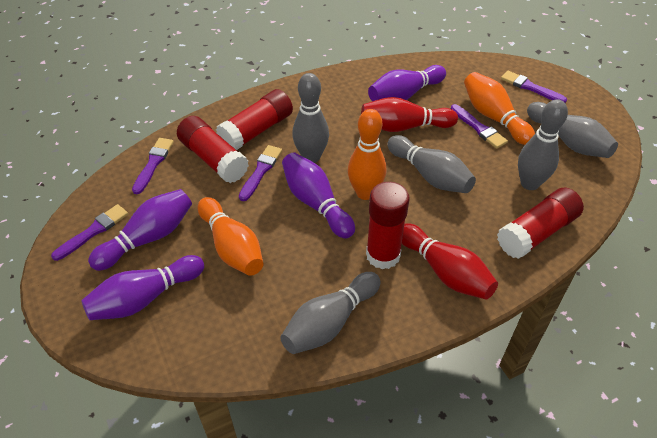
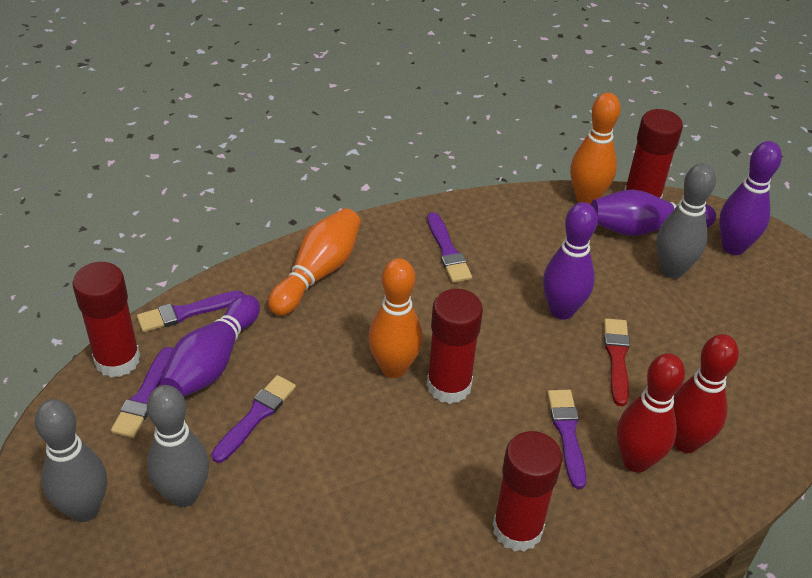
grey bowling pin: 5 -> 3
red brush: 0 -> 1

